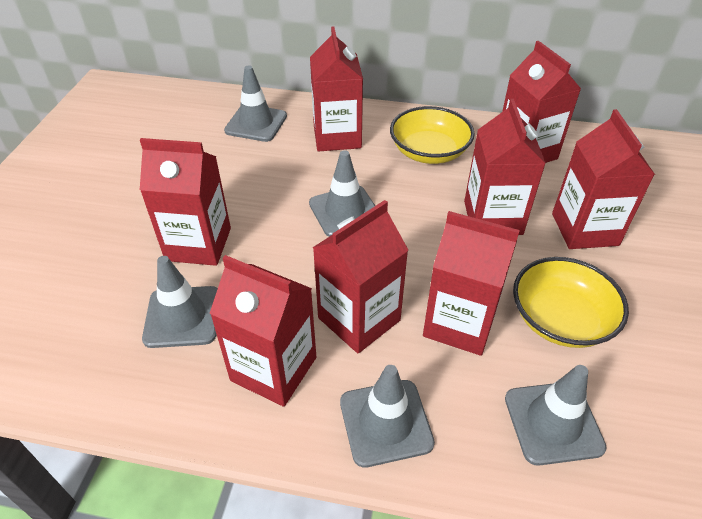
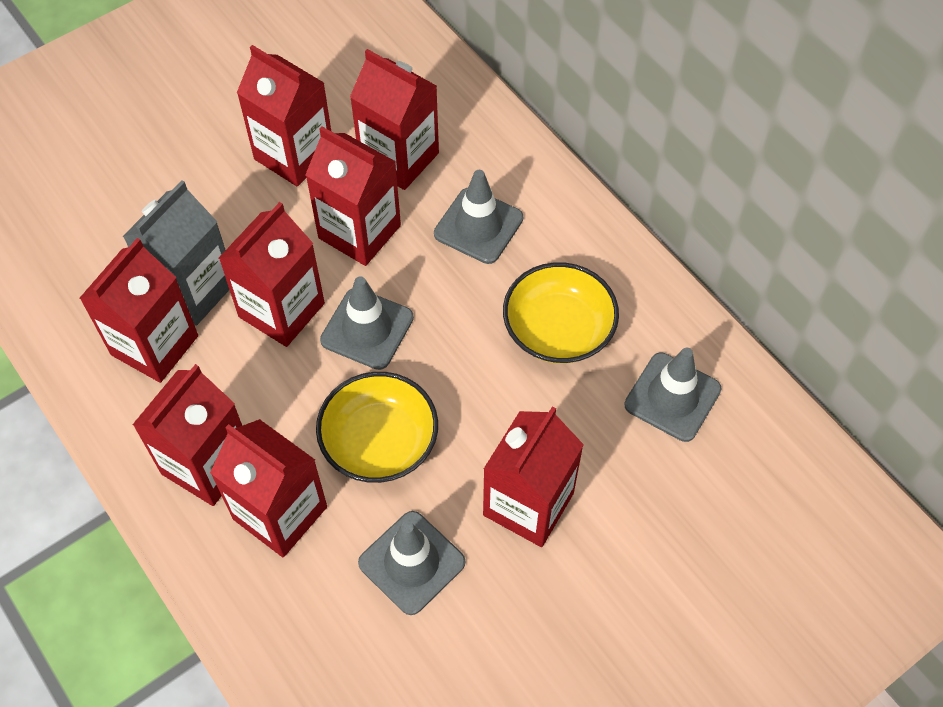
grey carton: 0 -> 1
grey traffic cone: 5 -> 4

